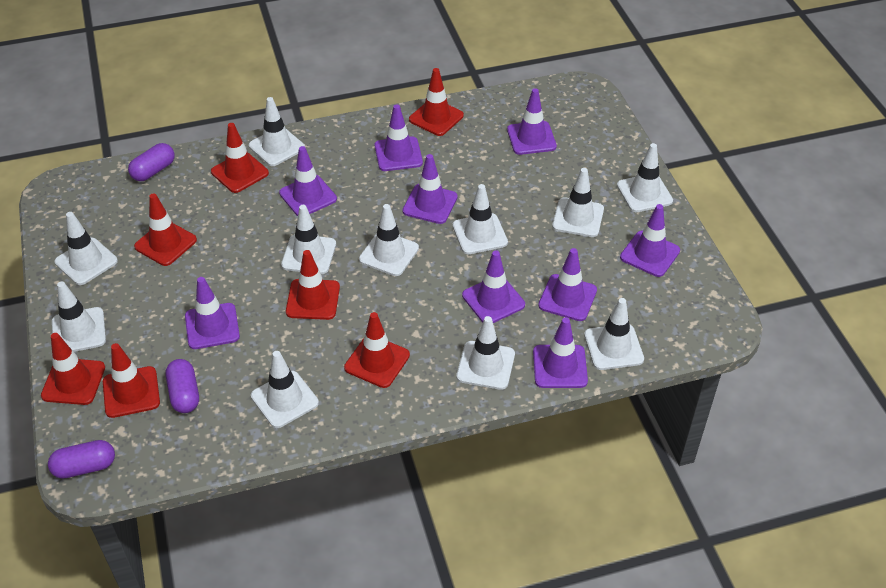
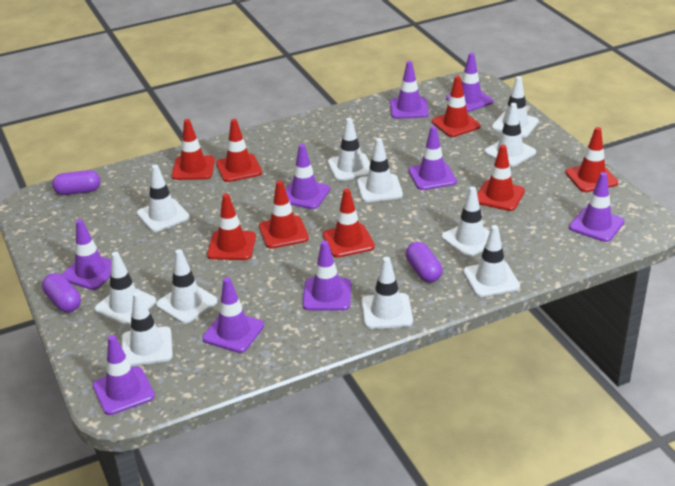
red traffic cone: 7 -> 8

